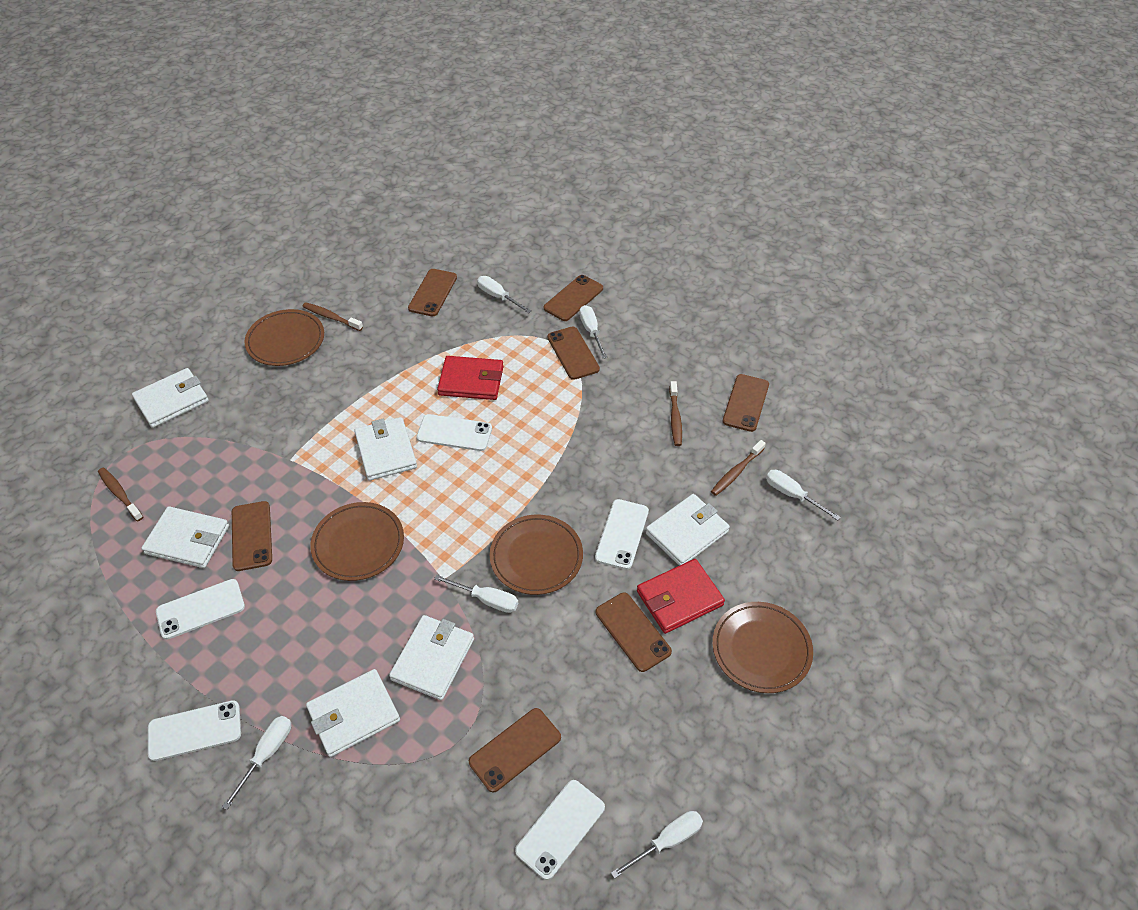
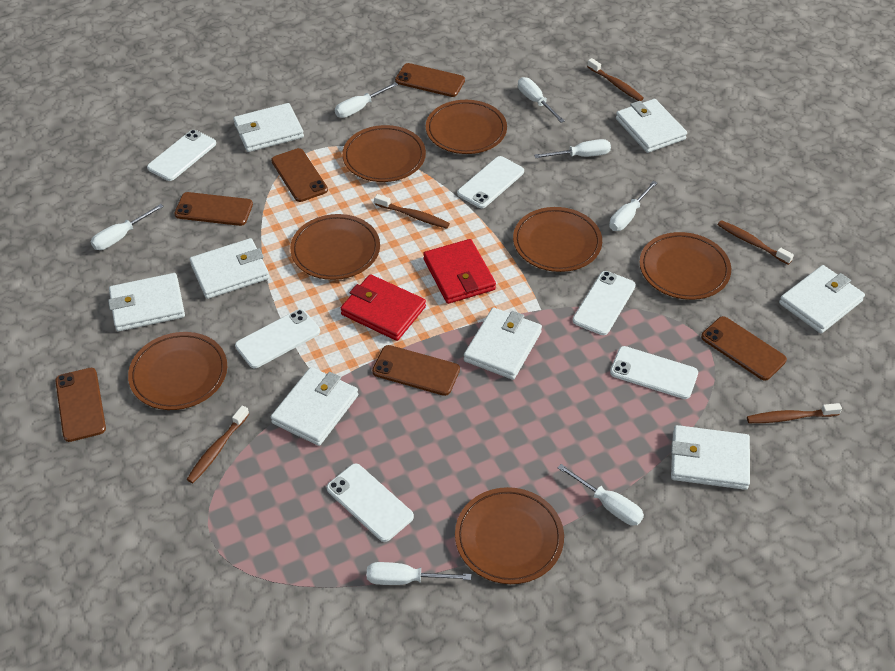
brown phone: 7 -> 6
brown plate: 4 -> 7
brown toothbrush: 4 -> 5
white phone: 5 -> 6
white screwdriver: 6 -> 7
white wallet: 6 -> 8

